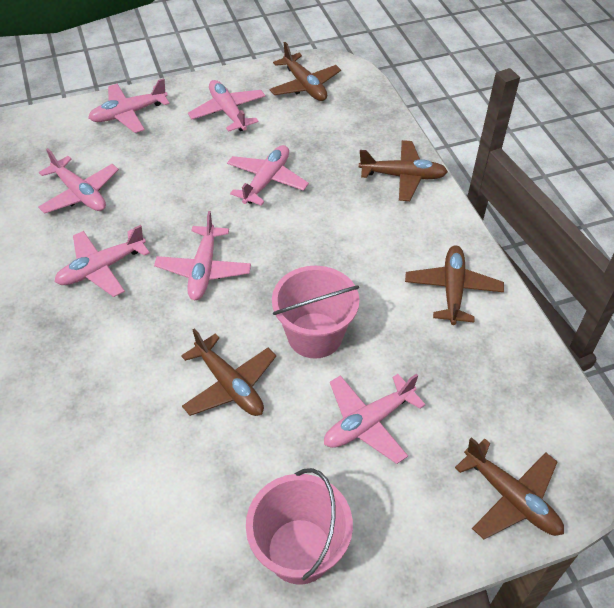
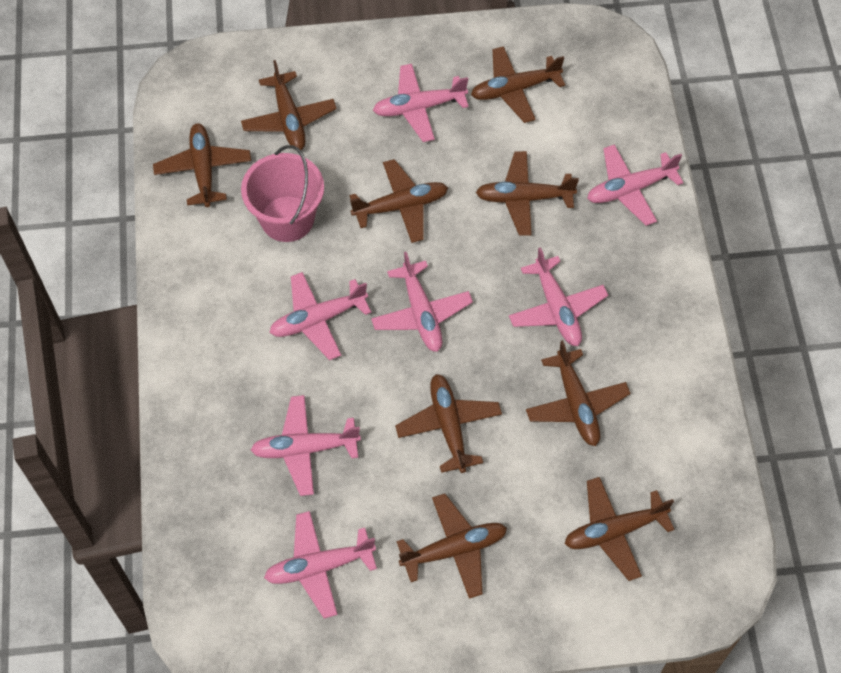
brown plane: 5 -> 9
pink bucket: 2 -> 1

